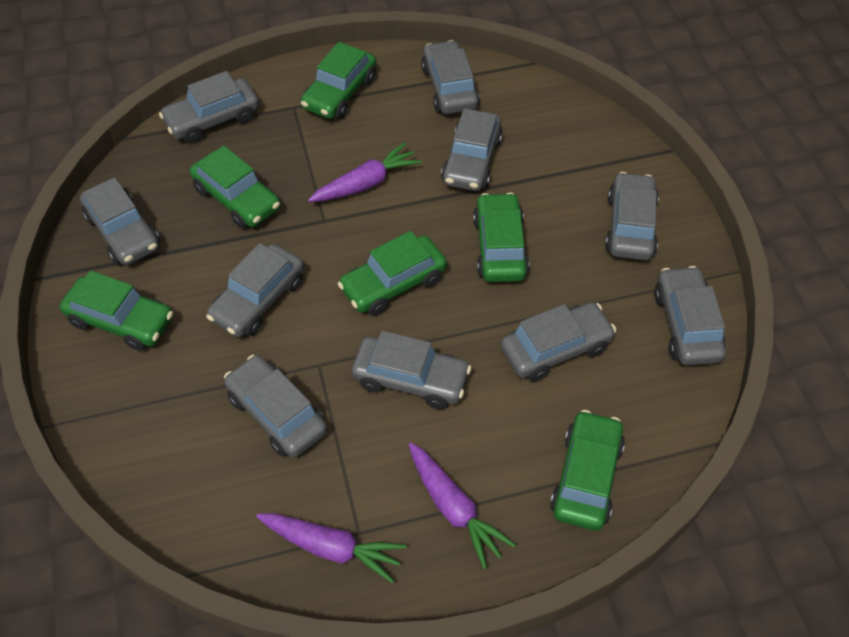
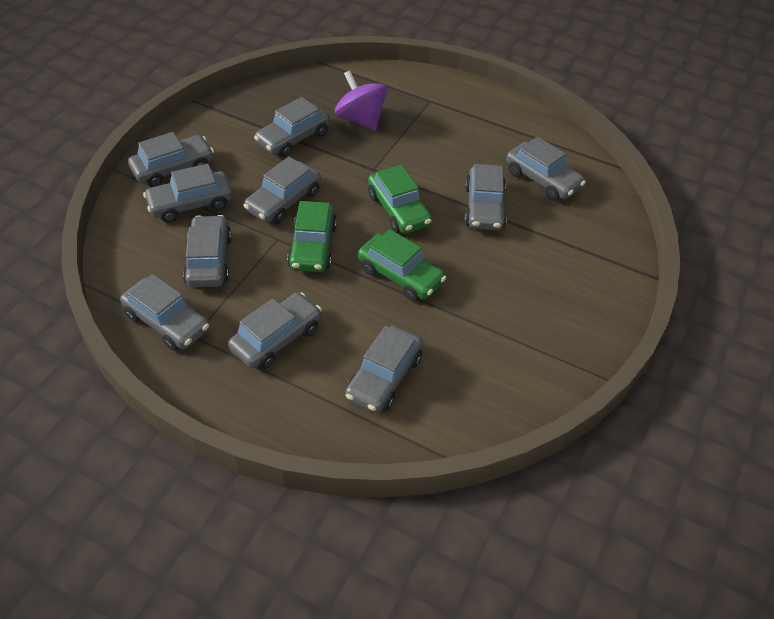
green car: 6 -> 3
purple carrot: 3 -> 0
purple spinning top: 0 -> 1

